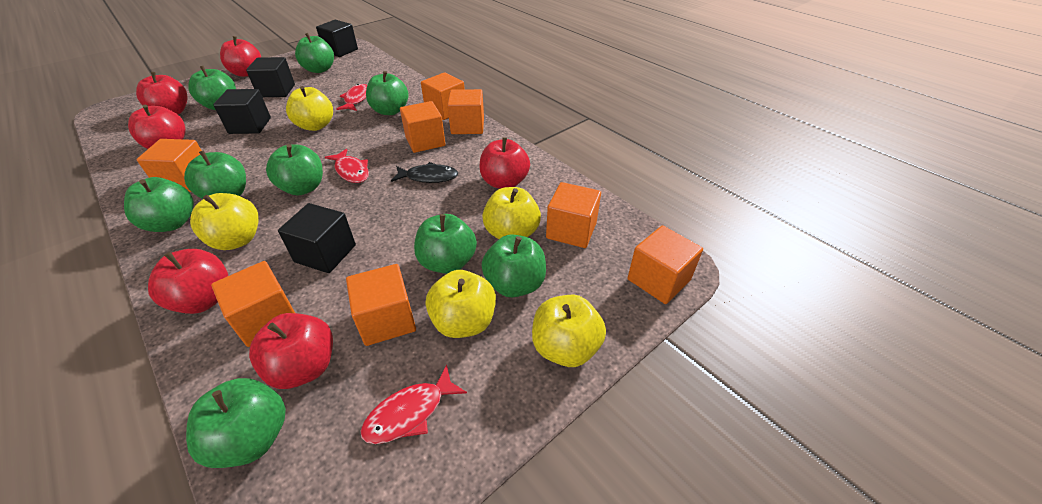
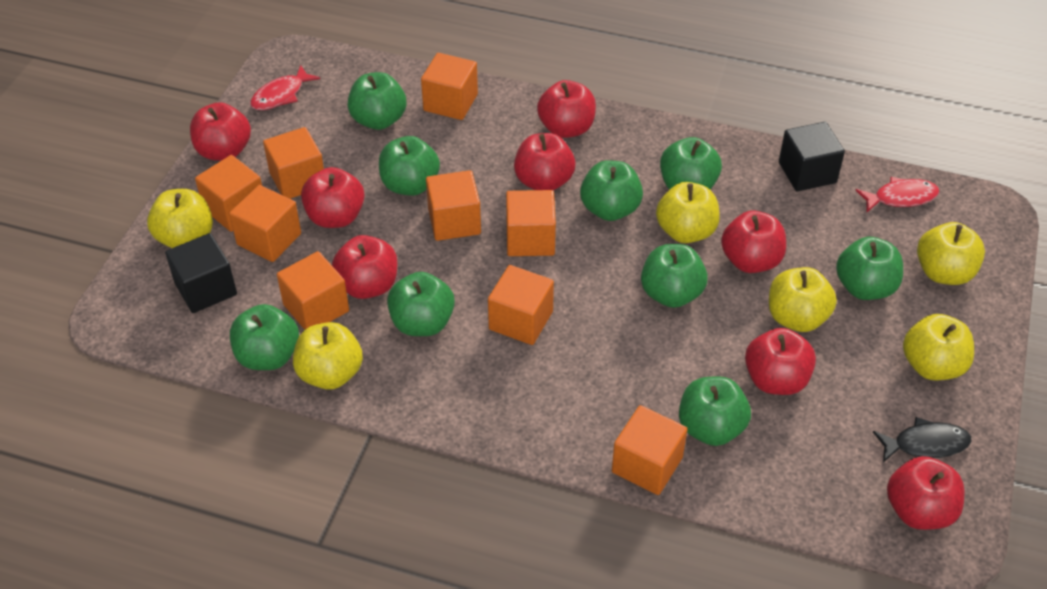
black cube: 4 -> 2
orange cube: 8 -> 9
red apple: 6 -> 8
red fish: 3 -> 2
yellow apple: 5 -> 6

